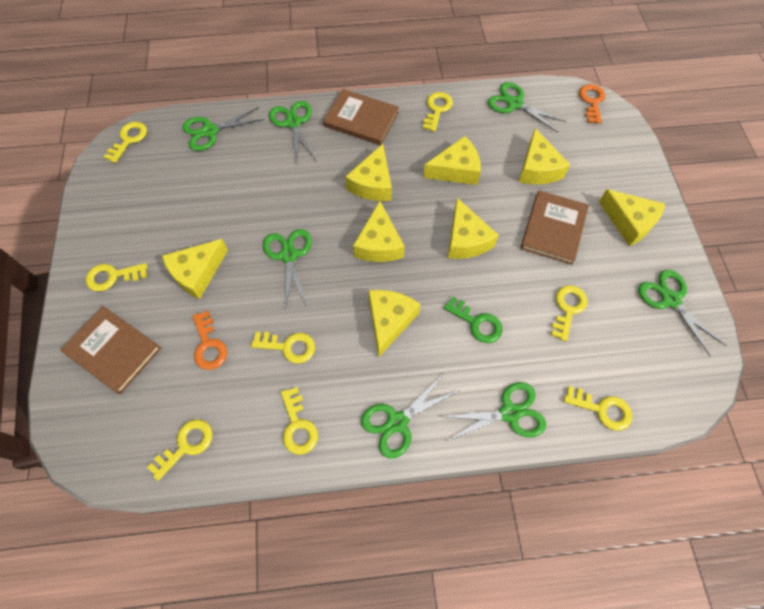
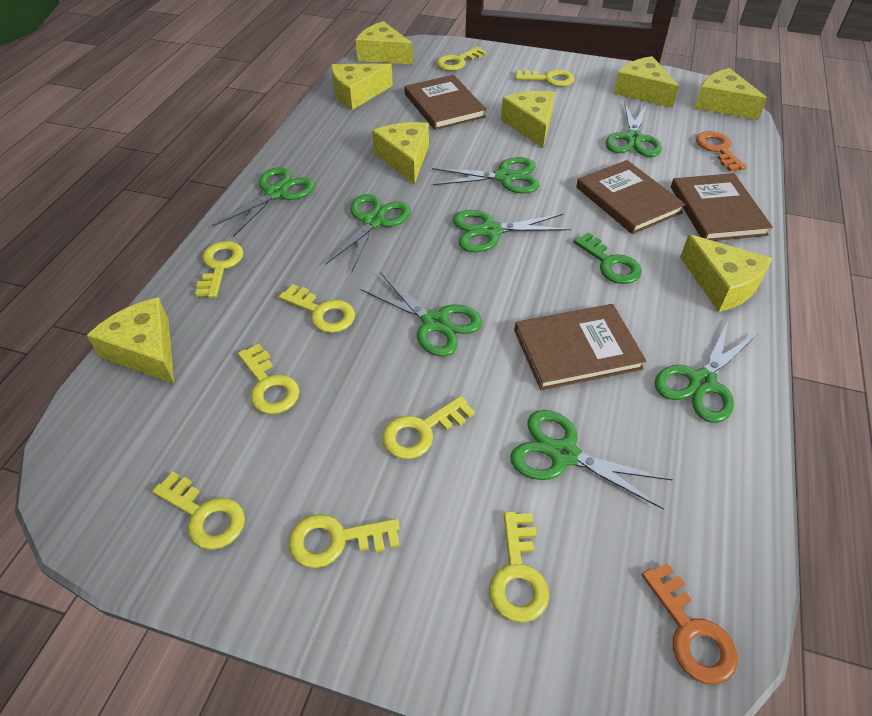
brown book: 3 -> 4
green scissors: 7 -> 8
yellow key: 8 -> 9

